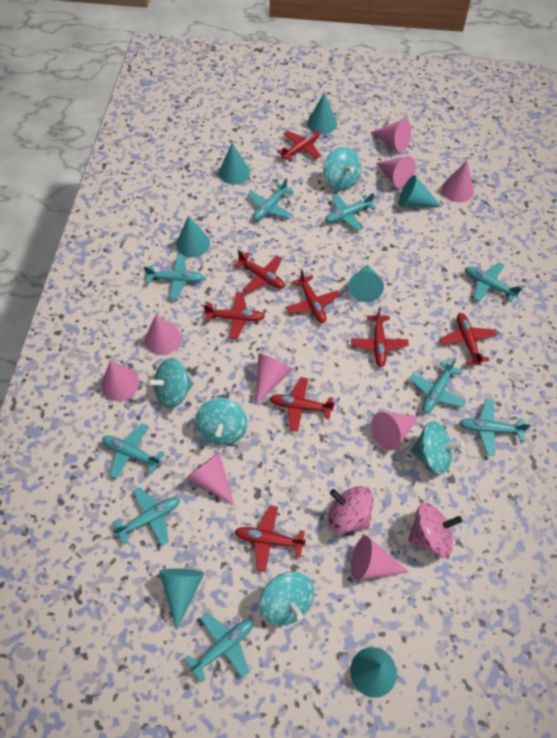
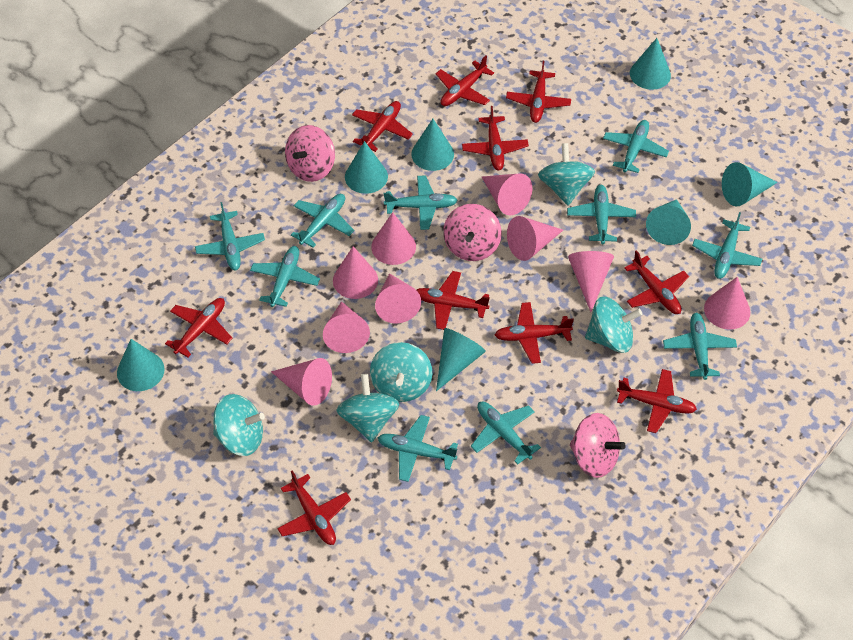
pink spinning top: 2 -> 3
red plane: 8 -> 10
turquoise plane: 9 -> 10

